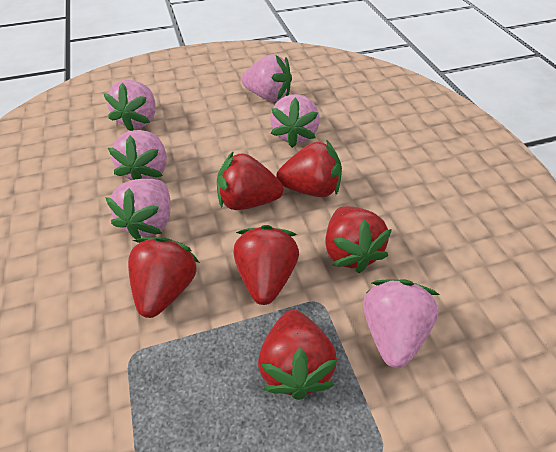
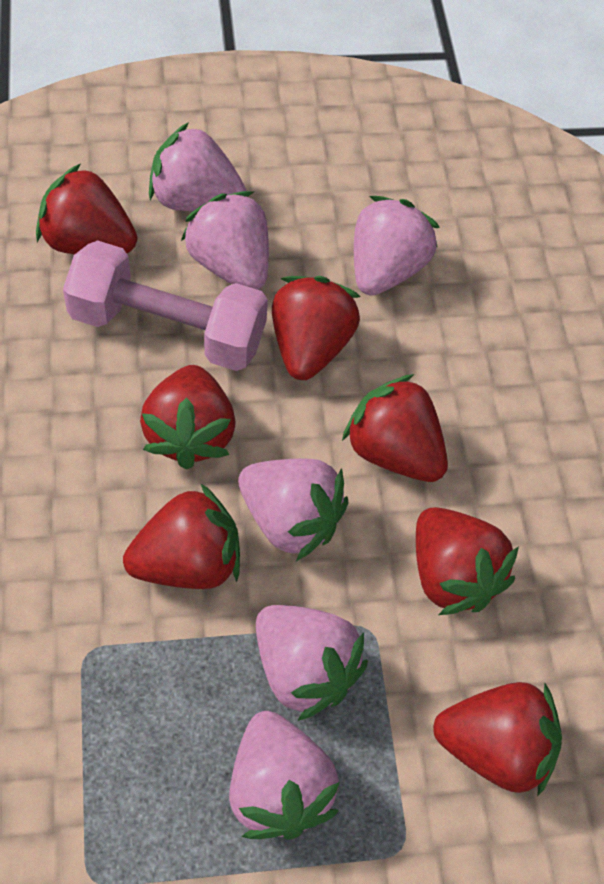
pink dumbbell: 0 -> 1
red strawberry: 6 -> 7

